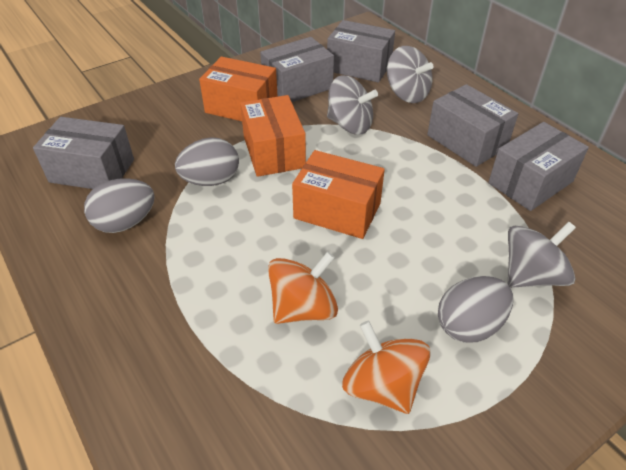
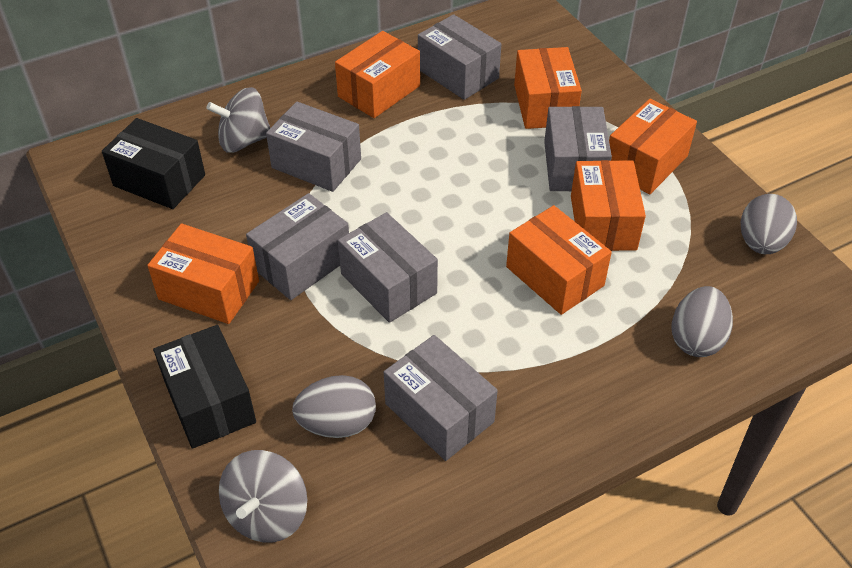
black box: 0 -> 2
grey box: 5 -> 6
grey spinning top: 3 -> 2
orange box: 3 -> 6
orange spinning top: 2 -> 0

